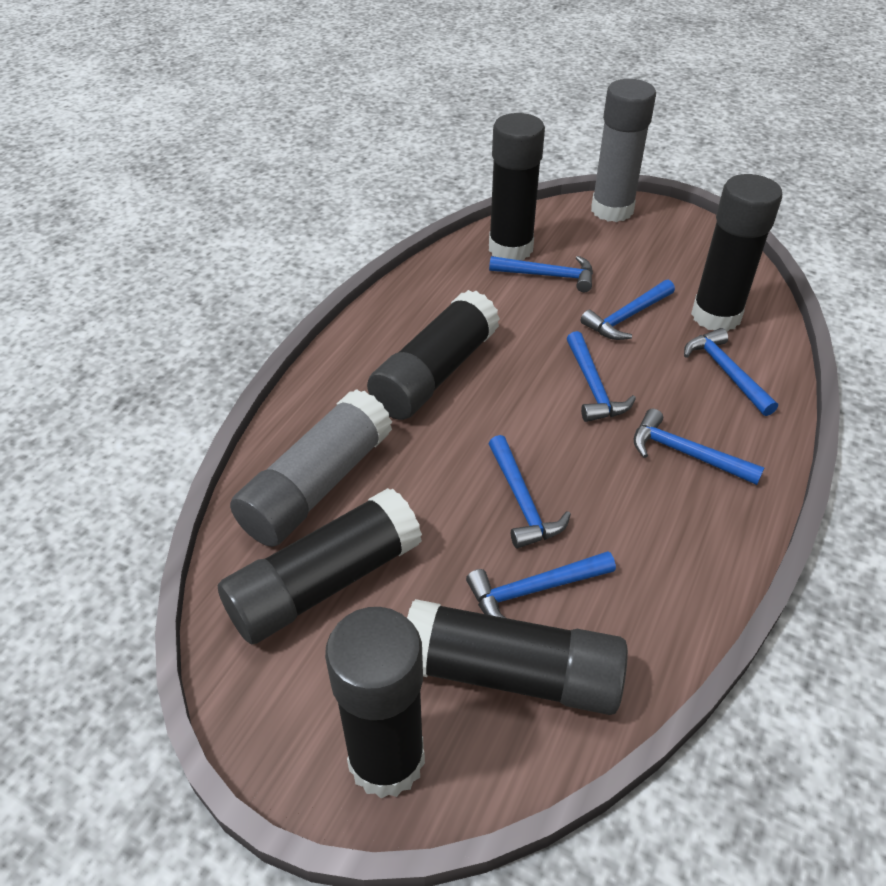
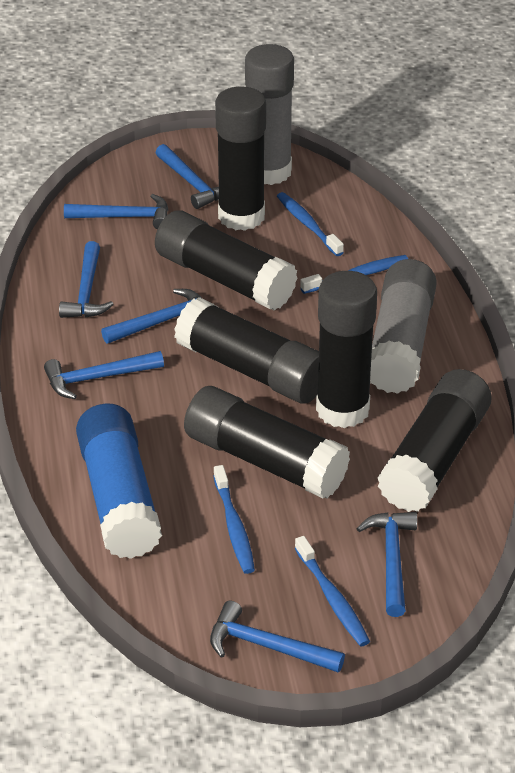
blue glue stick: 0 -> 1
blue toothbrush: 0 -> 4

